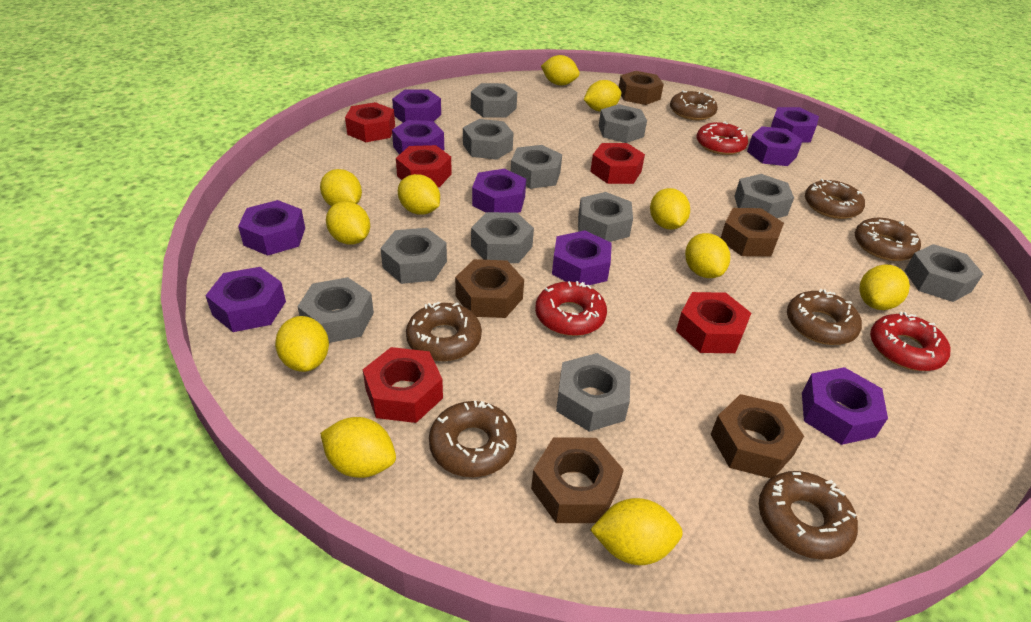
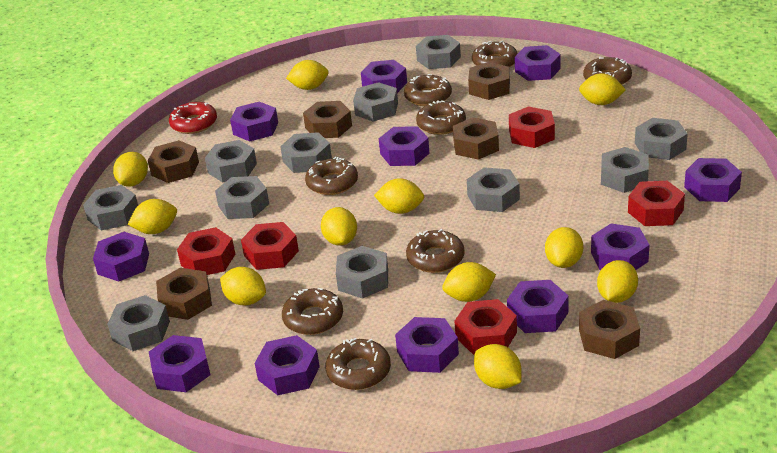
brown donut: 7 -> 8
brown nut: 5 -> 6
purple nut: 9 -> 11
red donut: 3 -> 1

